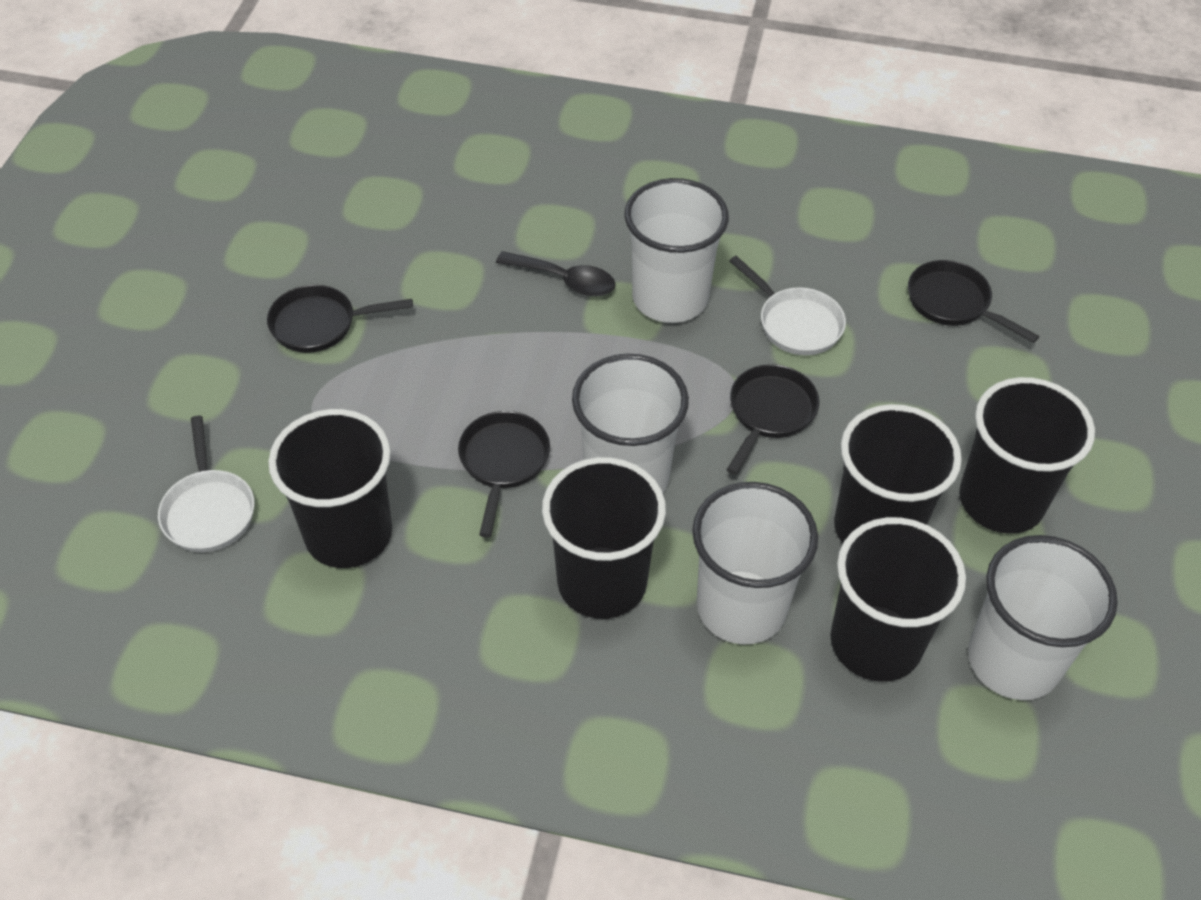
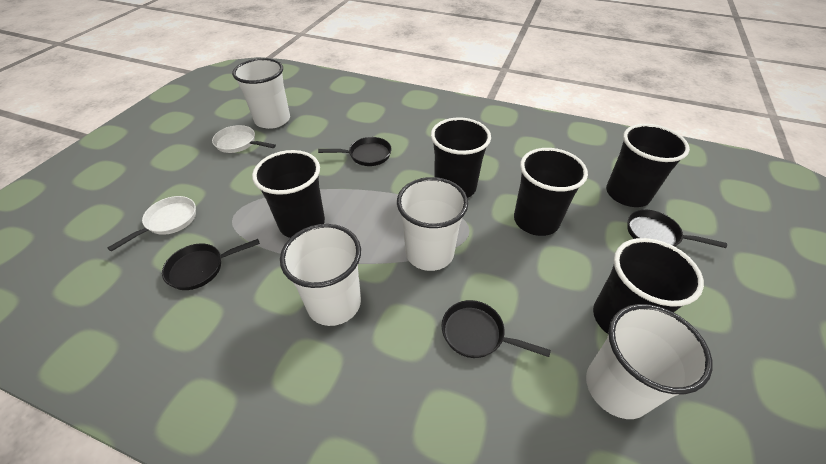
black spoon: 1 -> 0

